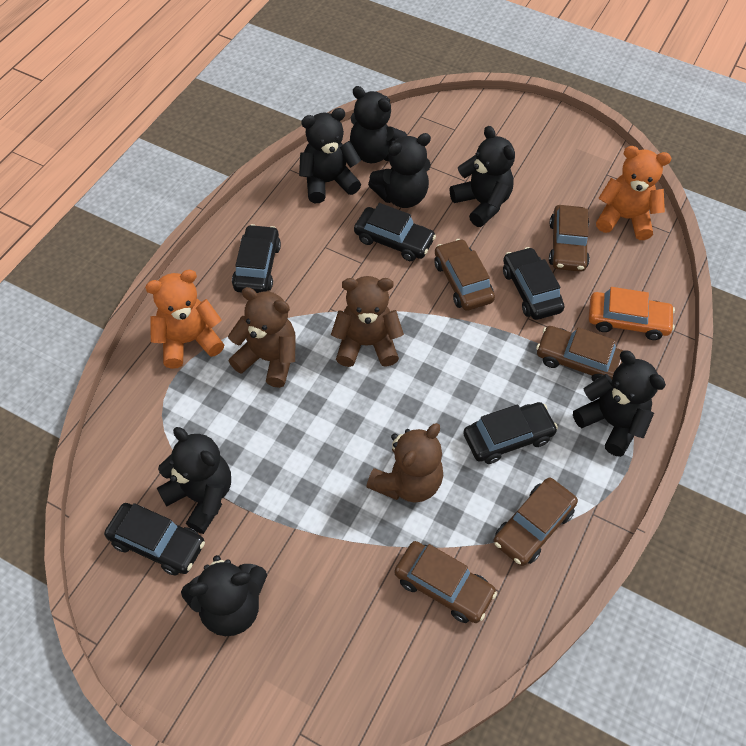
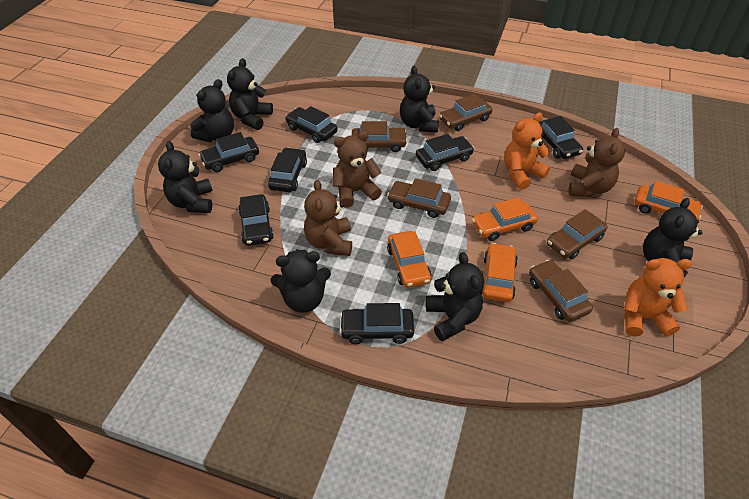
black car: 5 -> 7
orange car: 1 -> 4

